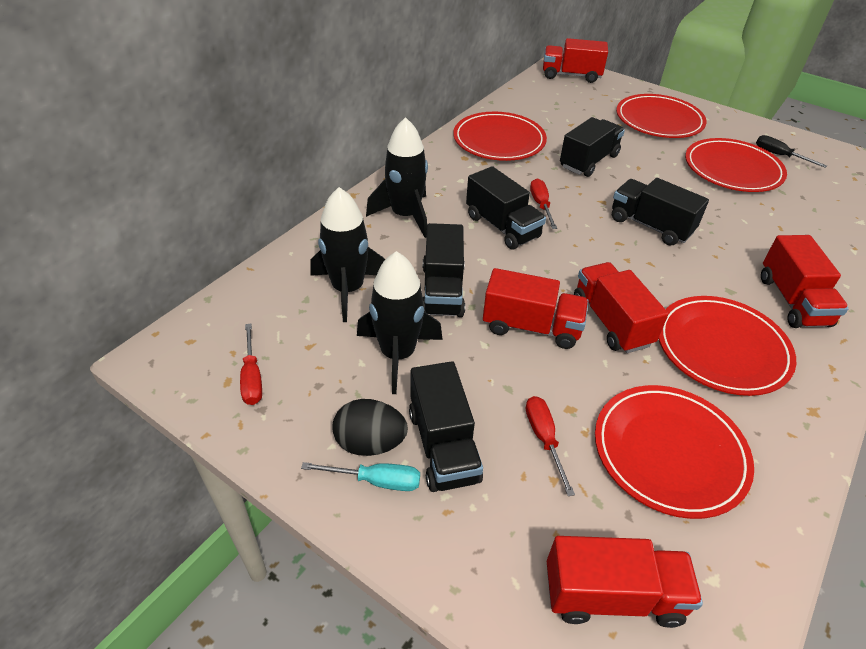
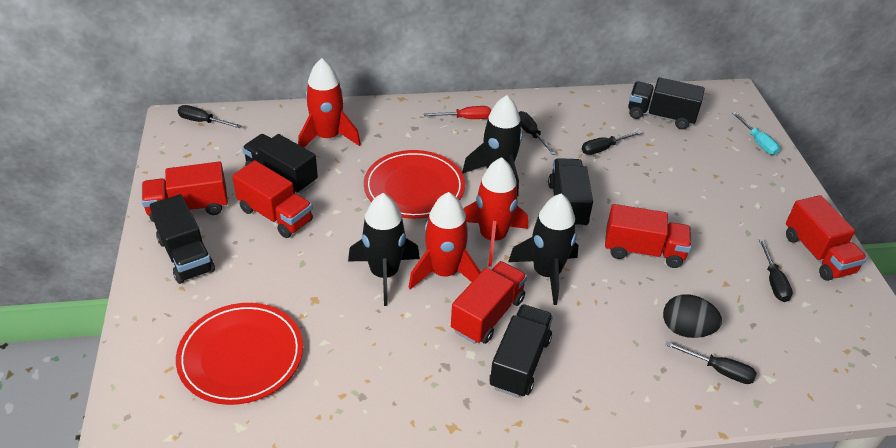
black screwdriver: 1 -> 5
red plate: 5 -> 2
red rocket: 0 -> 3
red screwdriver: 3 -> 1

